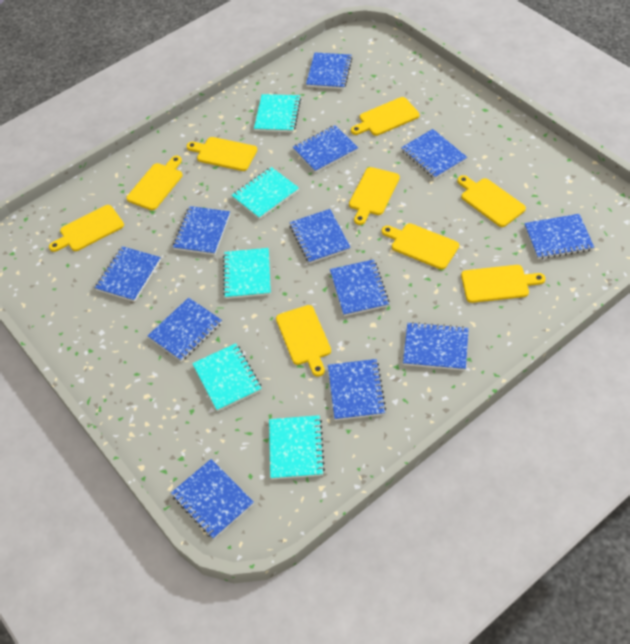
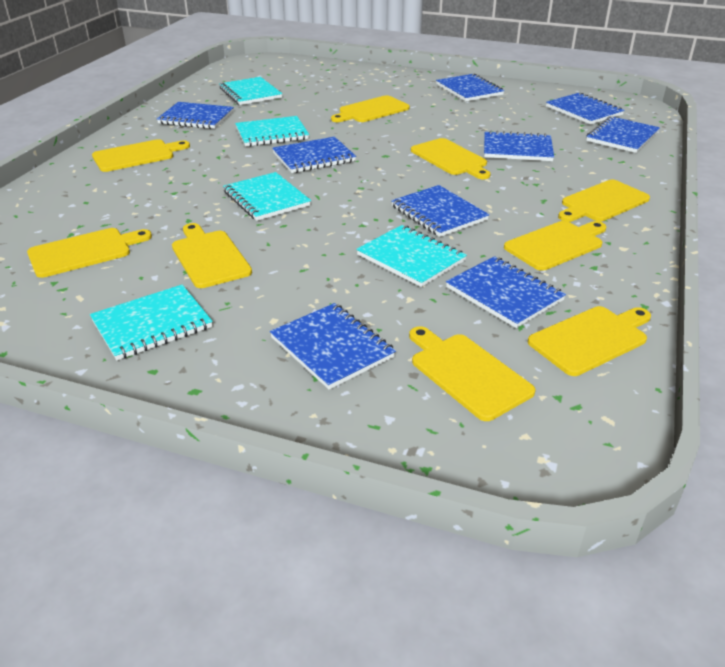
blue notebook: 12 -> 9

